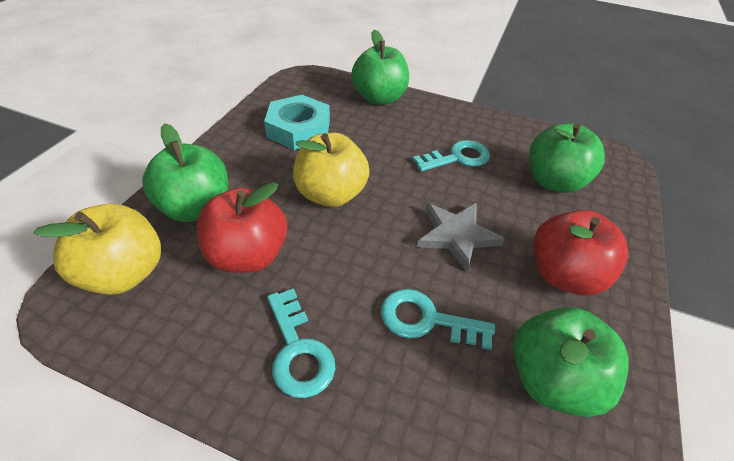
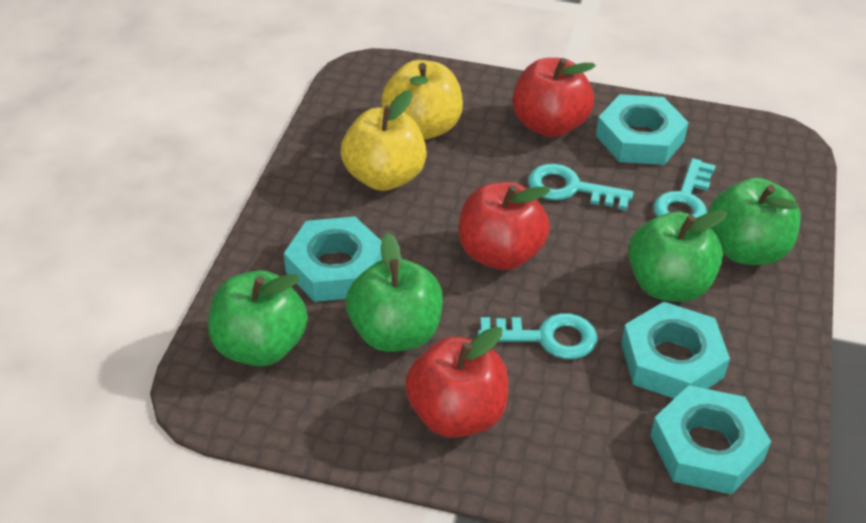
grey star: 1 -> 0
red apple: 2 -> 3
turquoise nut: 1 -> 4

